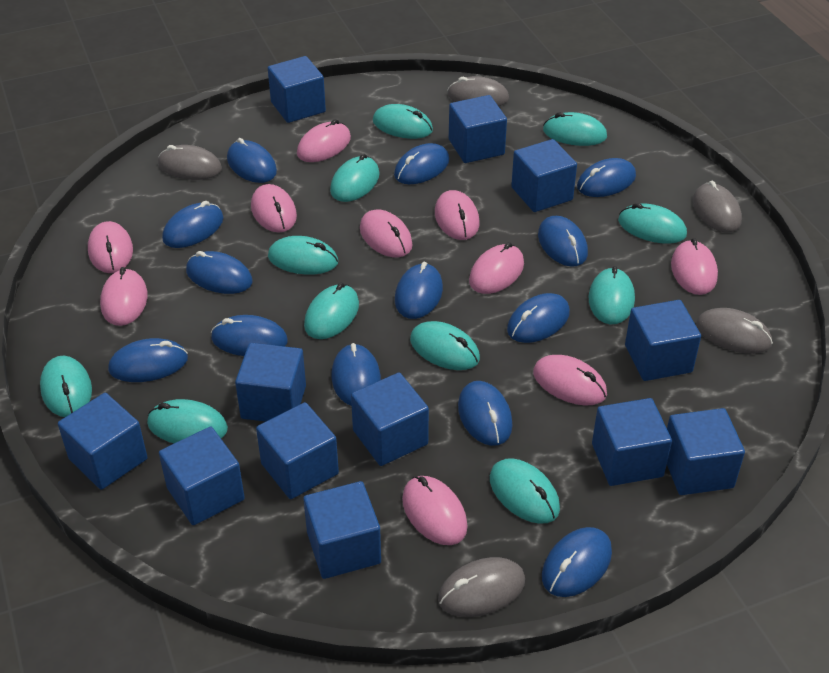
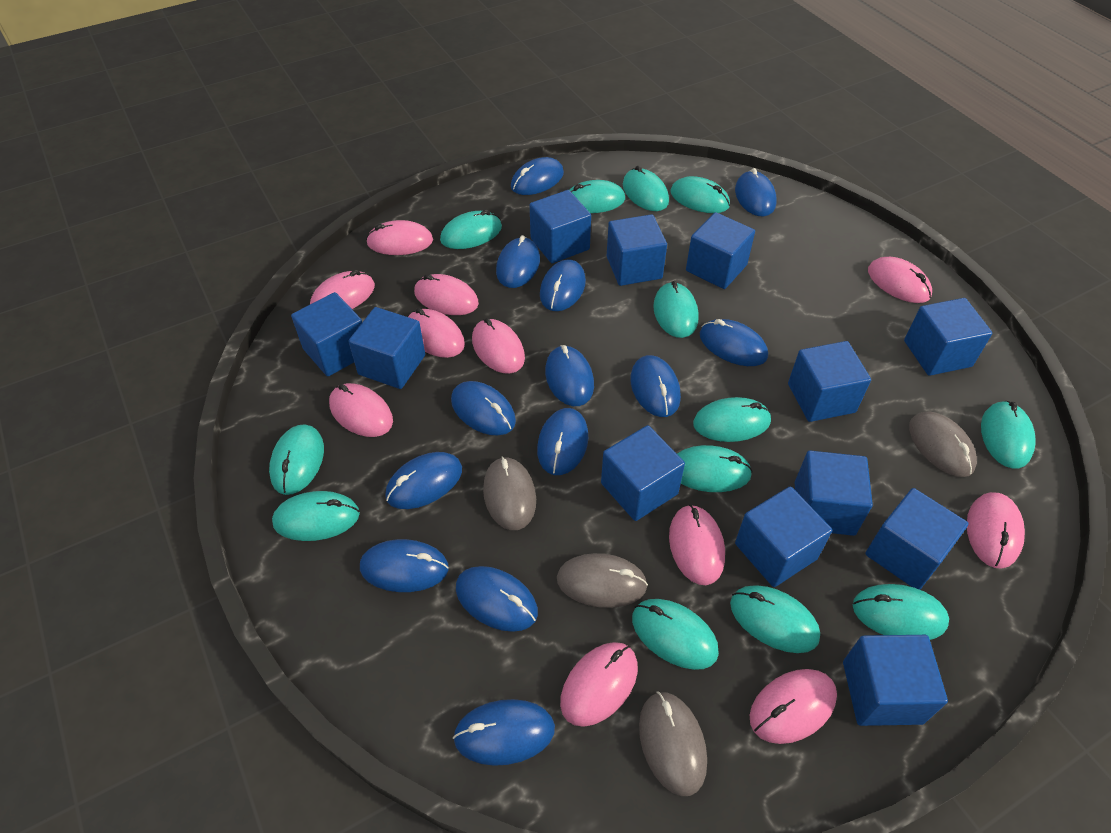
grey mouse: 5 -> 4
pink mouse: 10 -> 11
turquoise mouse: 11 -> 13

